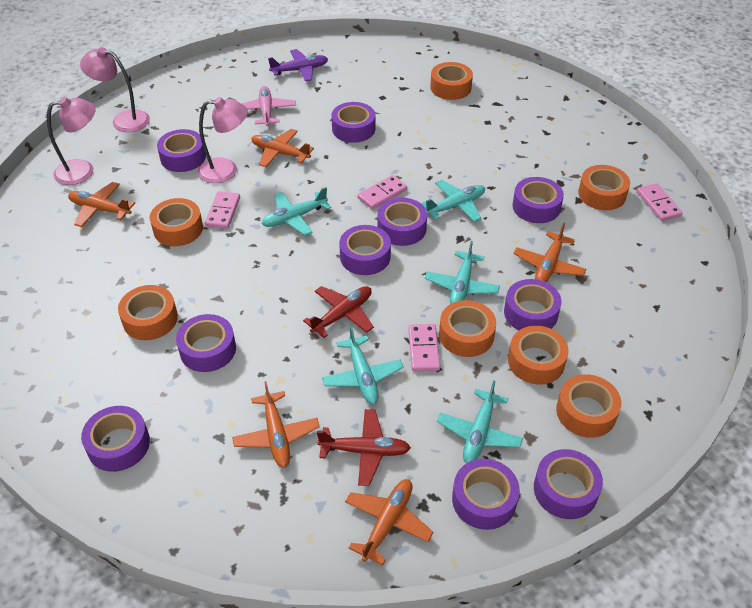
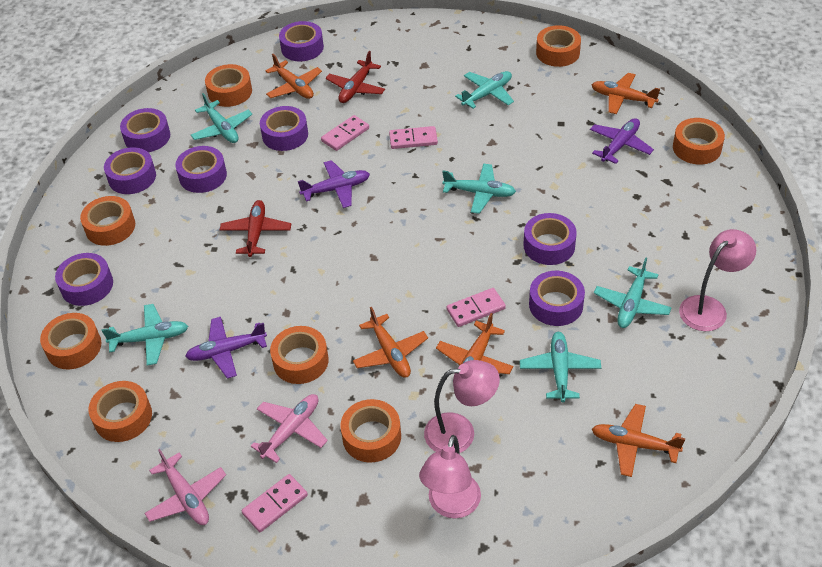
orange tape: 7 -> 8
pink plane: 1 -> 2
purple plane: 1 -> 3
purple tape: 10 -> 8
turquoise plane: 5 -> 6

